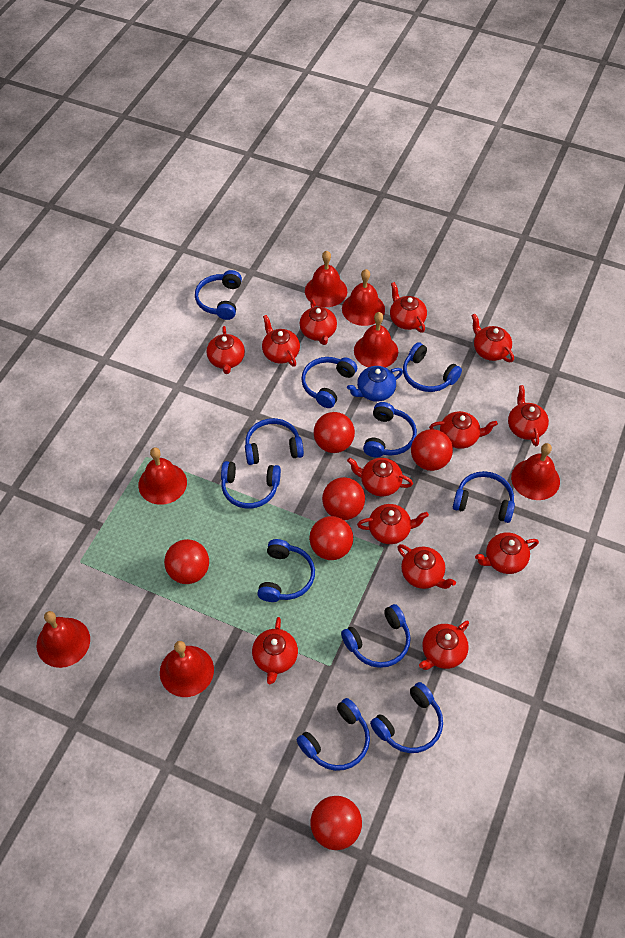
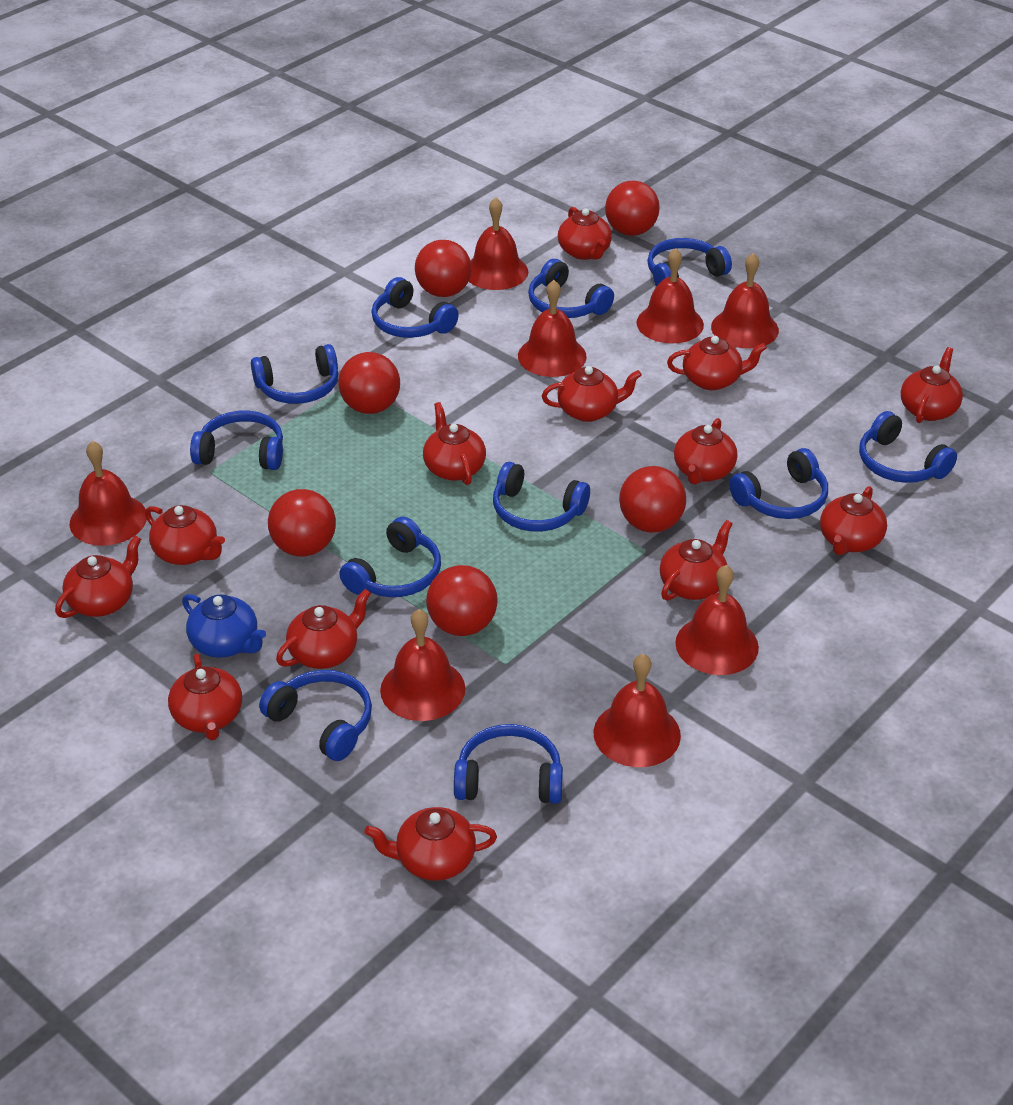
red bell: 7 -> 8

